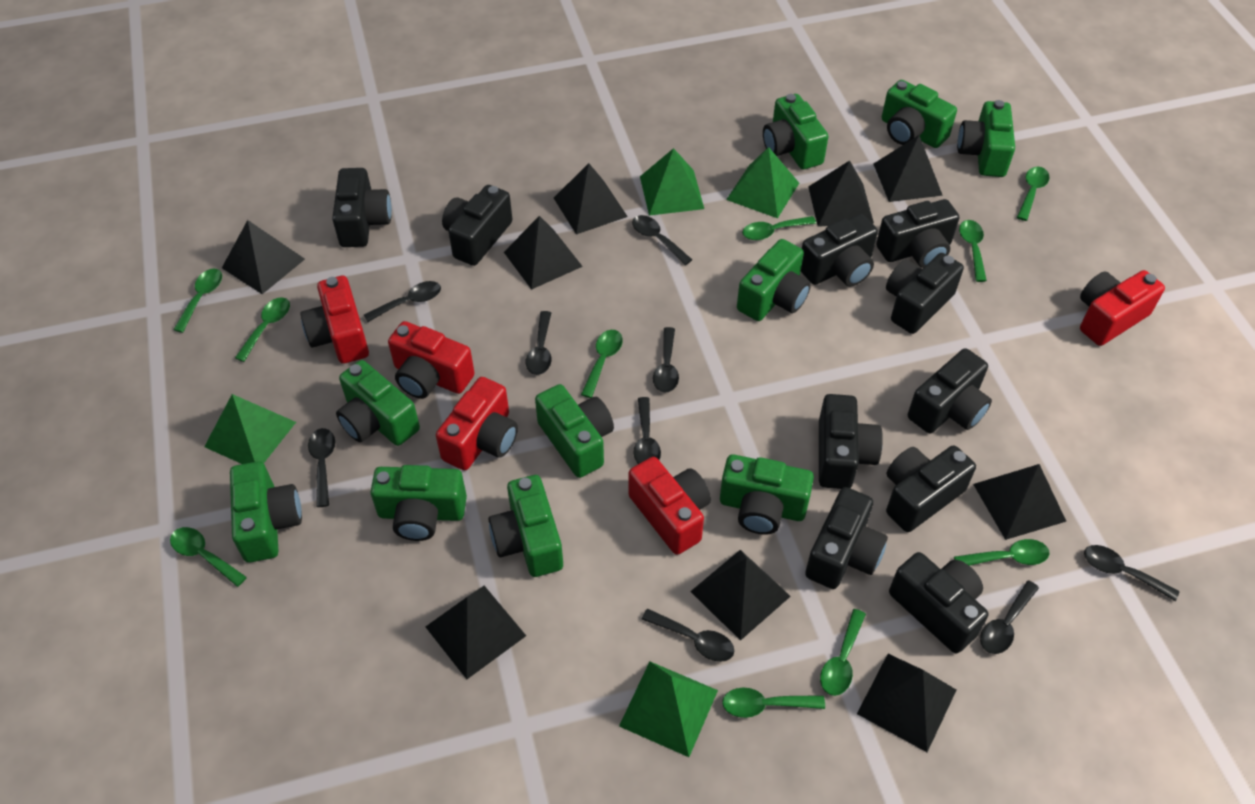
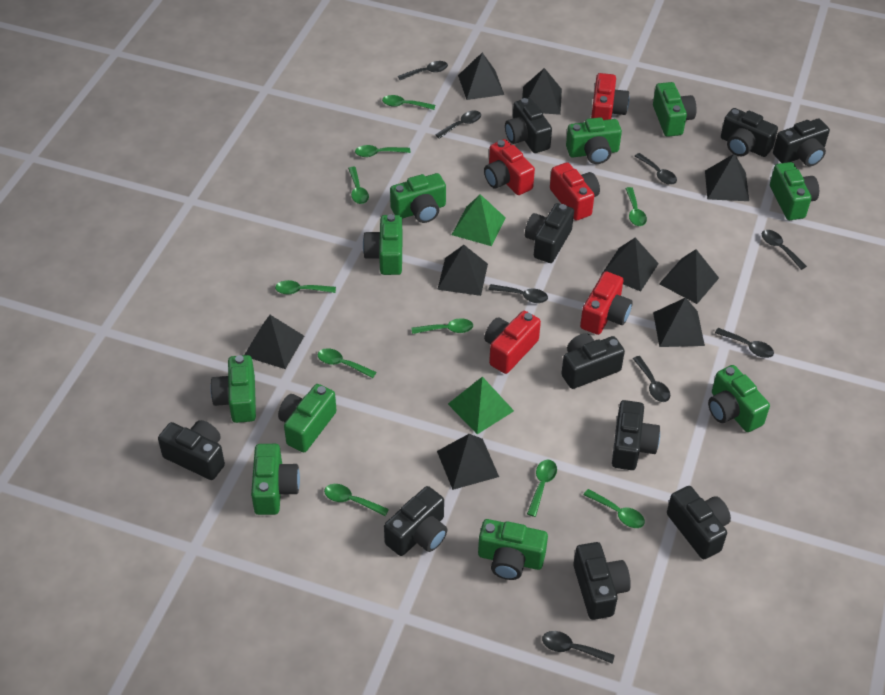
black spoon: 9 -> 8
green pyramid: 4 -> 2

